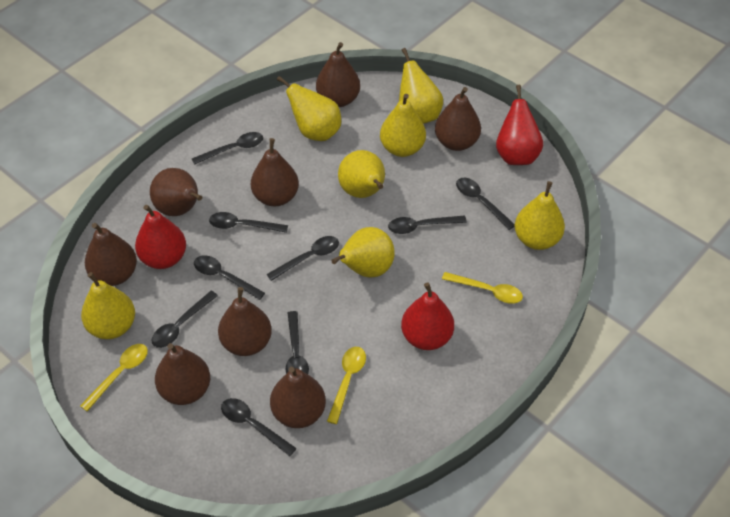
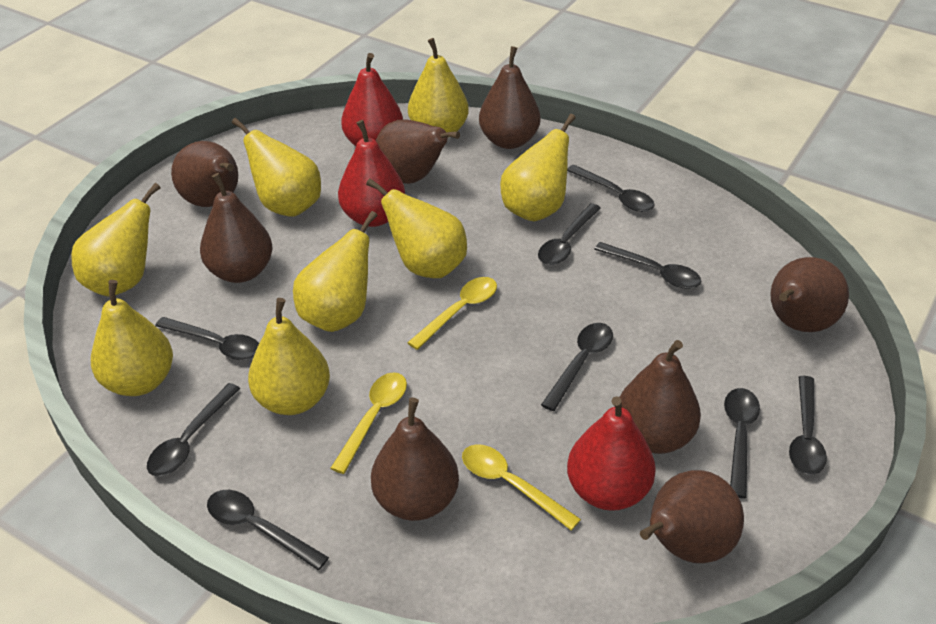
yellow pear: 7 -> 8

